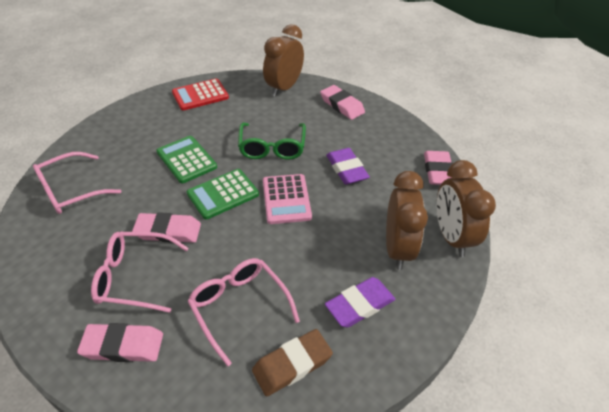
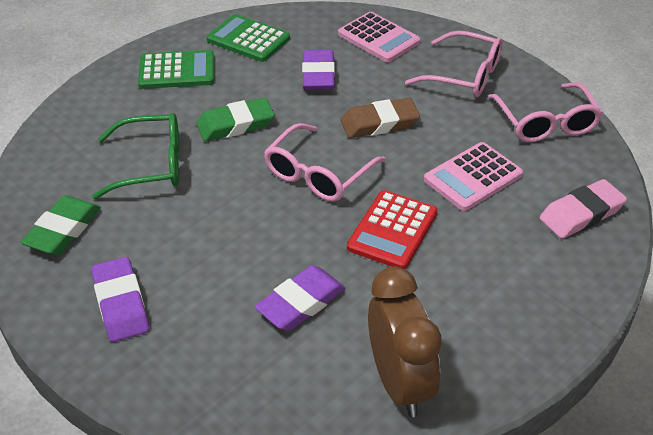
brown clock: 3 -> 1
green eraser: 0 -> 2
pink calculator: 1 -> 2
pink eraser: 4 -> 1
purple eraser: 2 -> 3

